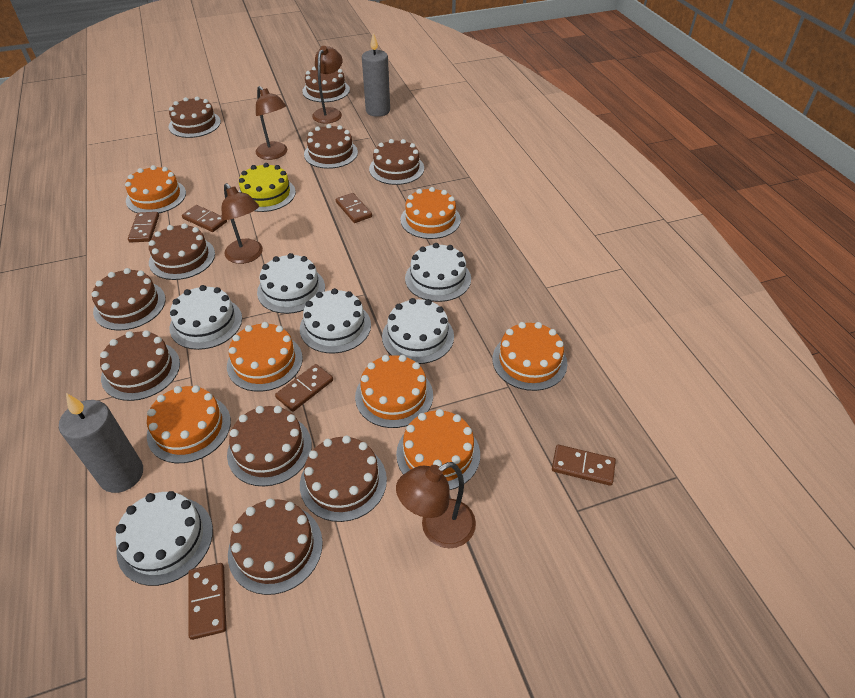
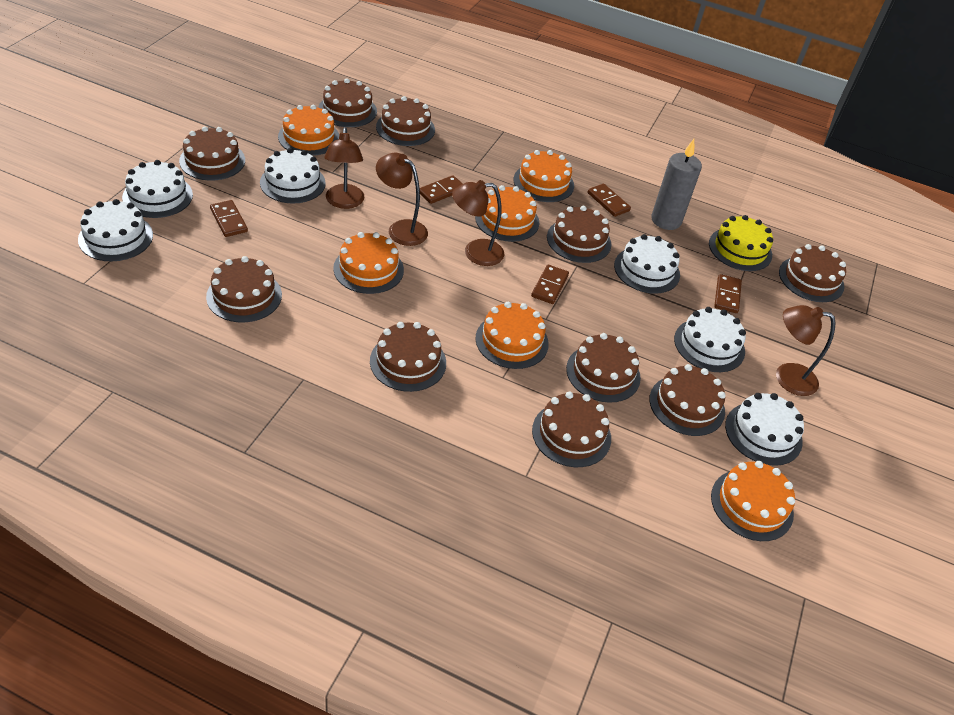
brown domino: 6 -> 5
grey candle: 2 -> 1
orange cake: 7 -> 6

